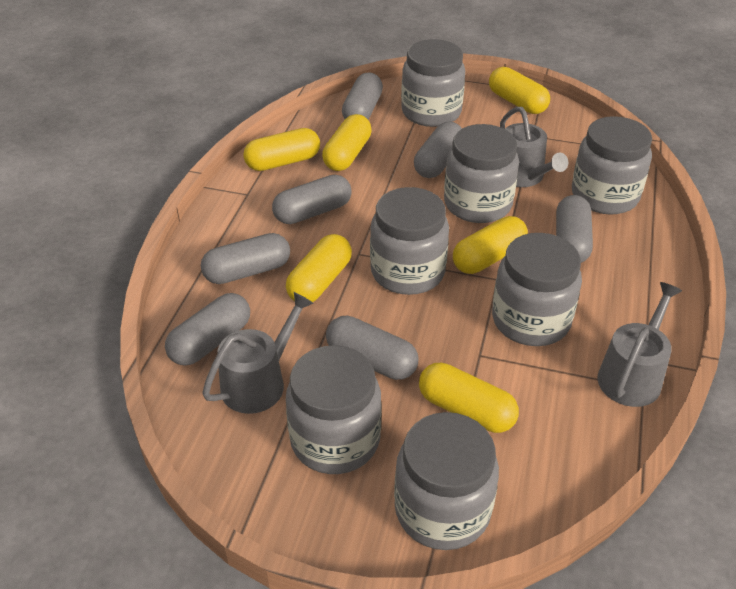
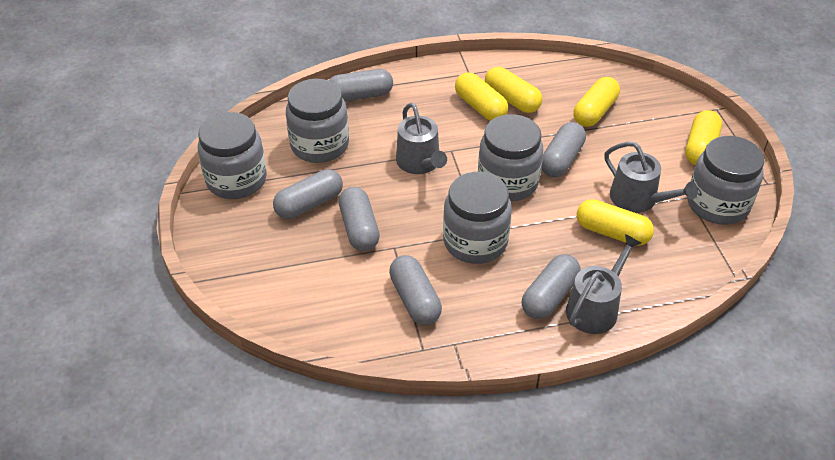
grey capsule: 7 -> 6
grey jar: 7 -> 5
yellow capsule: 6 -> 5

